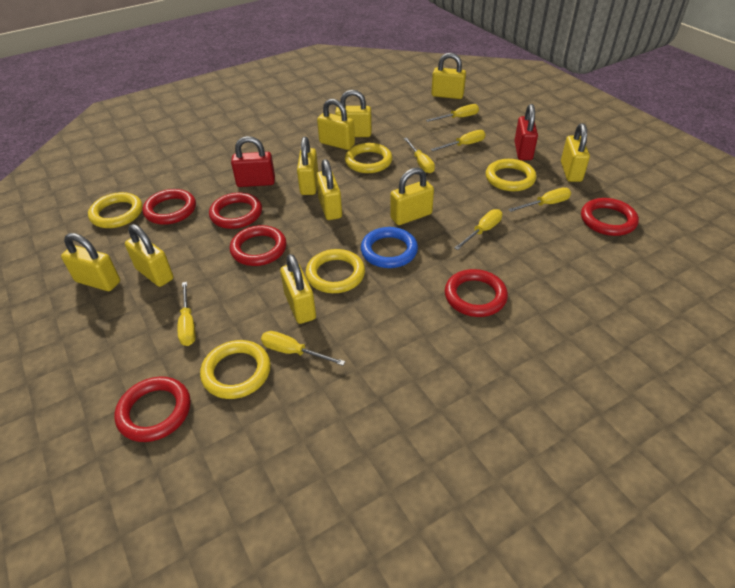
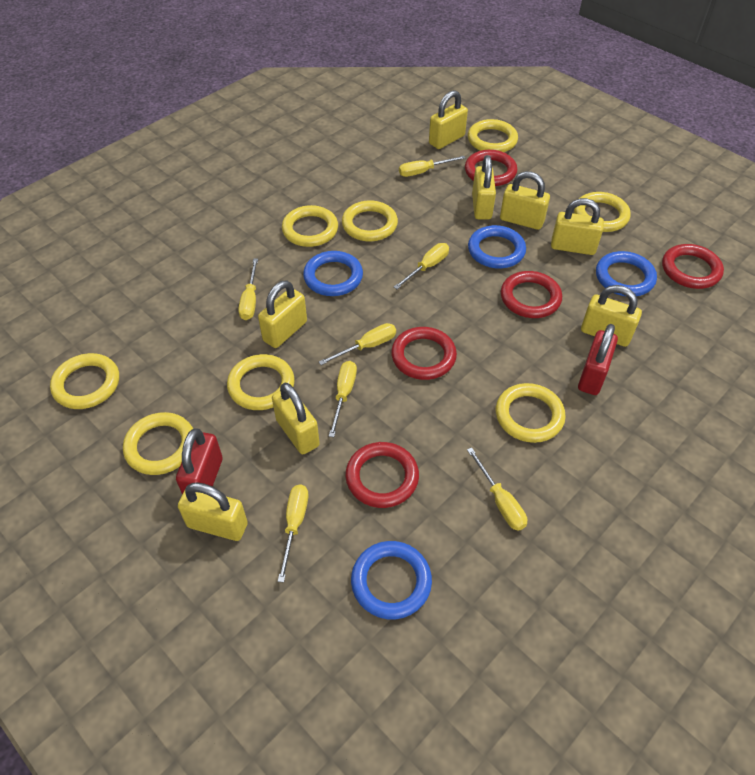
blue ring: 1 -> 4
red ring: 6 -> 5
yellow padlock: 10 -> 8
yellow ring: 5 -> 8

